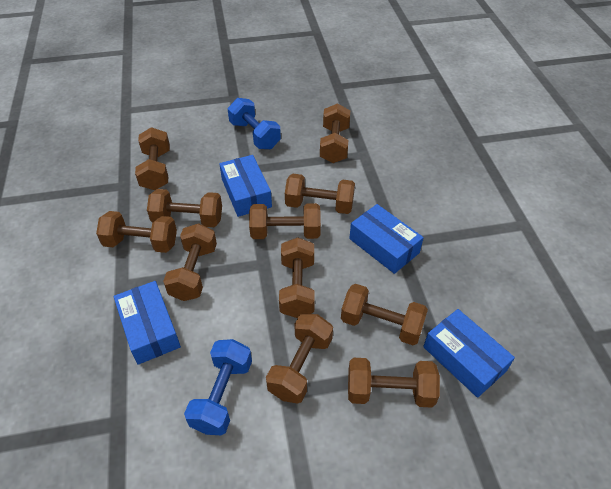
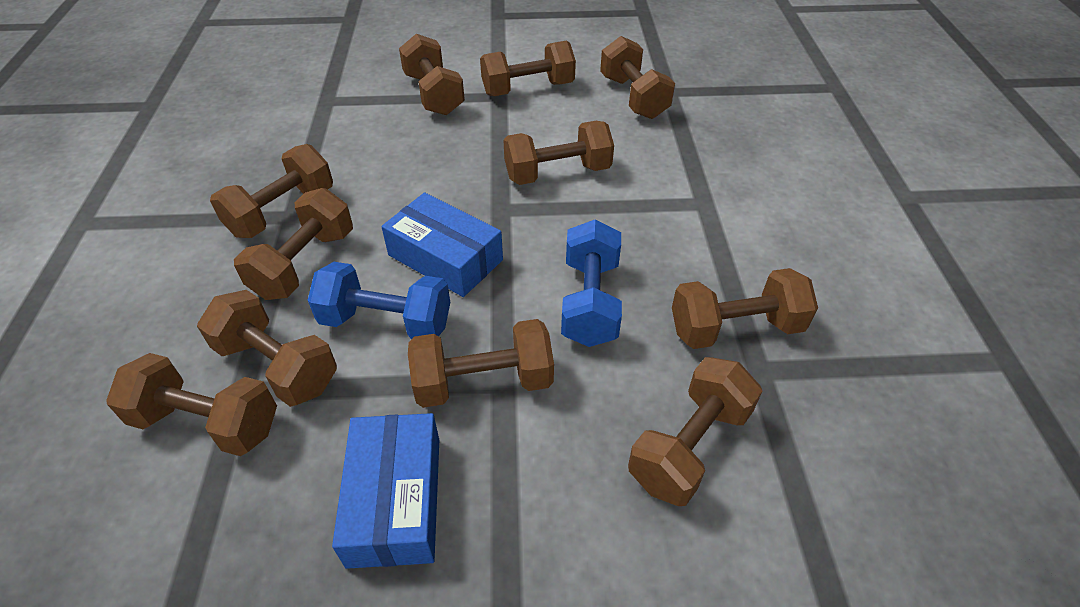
blue box: 4 -> 2

